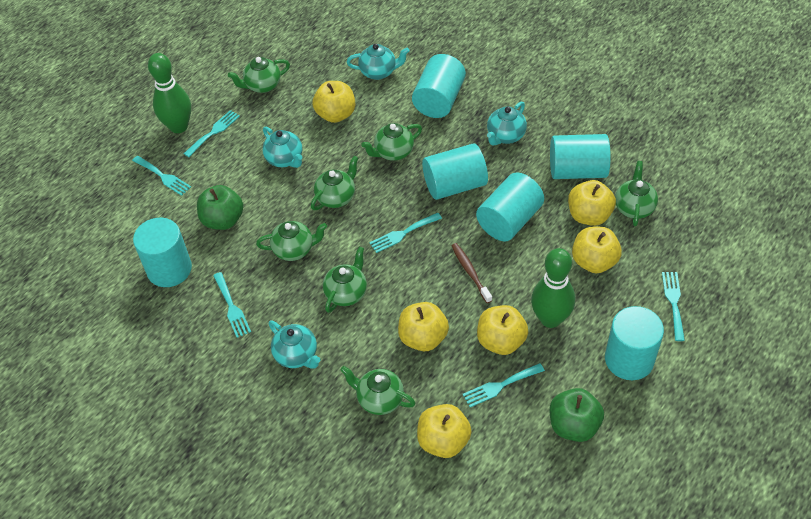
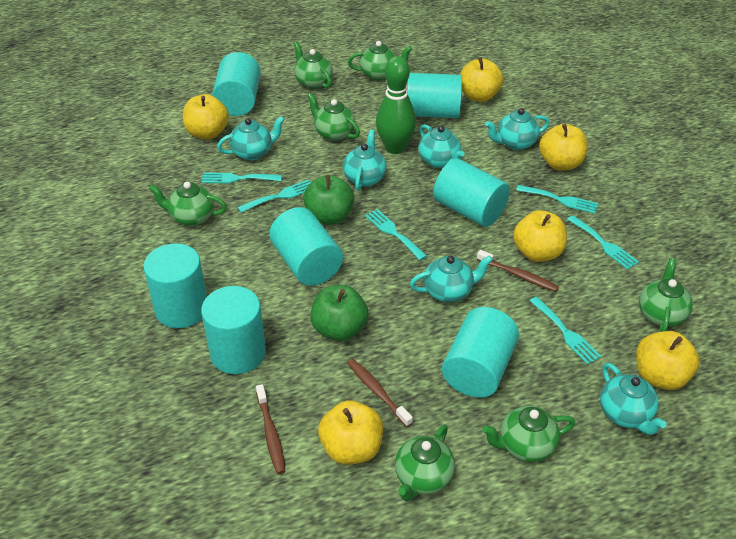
brown toothbrush: 1 -> 3
green bowling pin: 2 -> 1
turquoise cylinder: 6 -> 7
turquoise teapot: 4 -> 6

